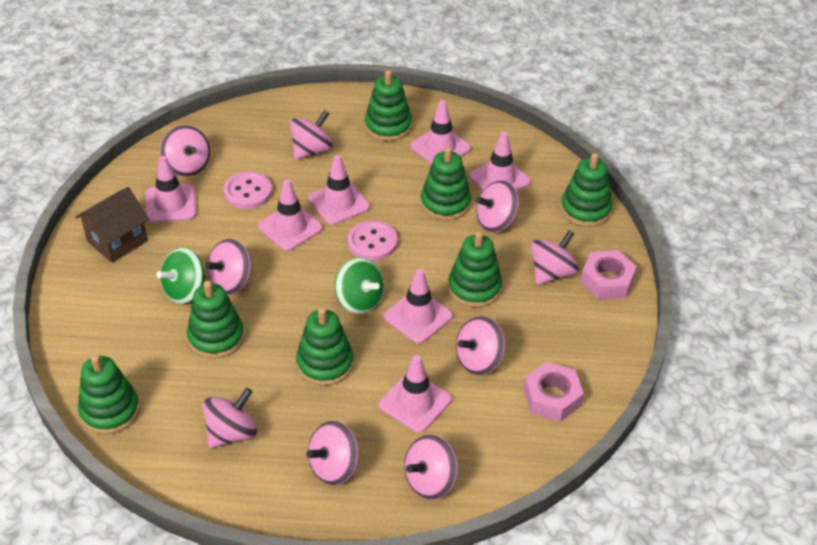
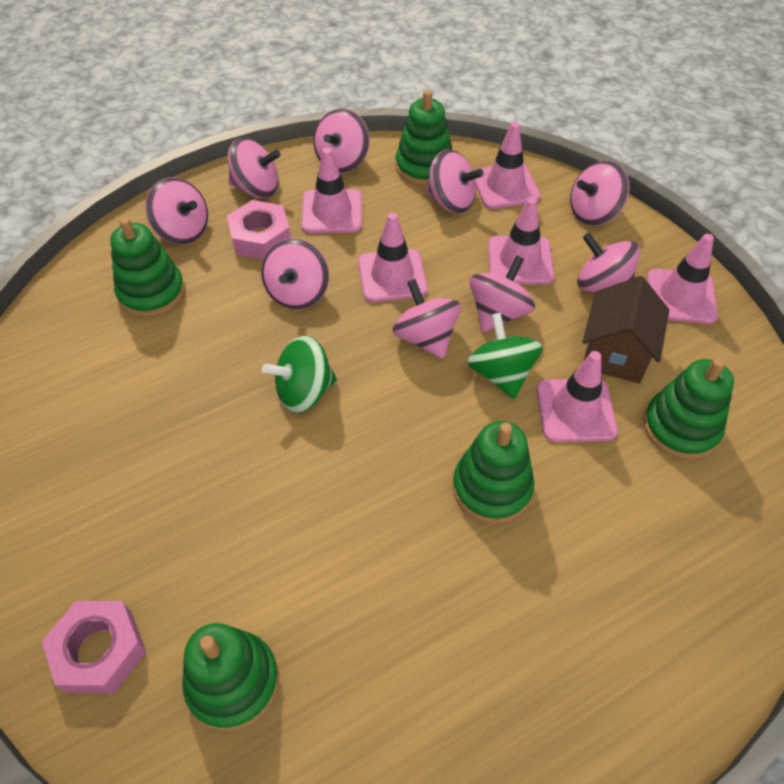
green stacking toy: 7 -> 5
pink button: 2 -> 0
pink traffic cone: 7 -> 6

